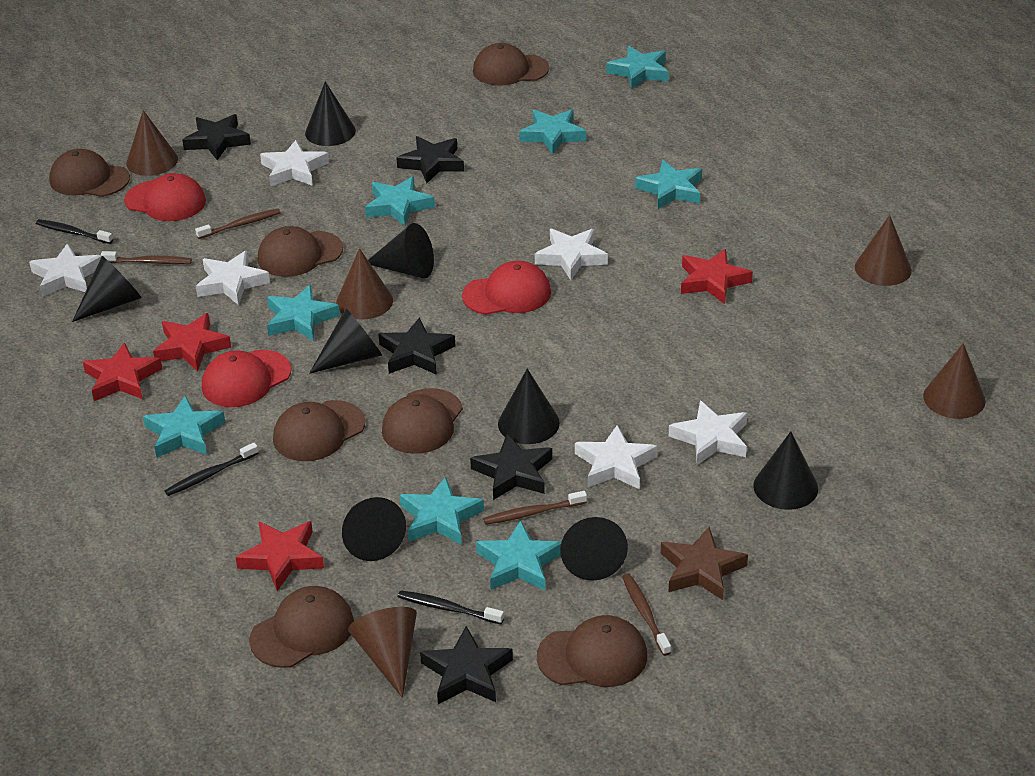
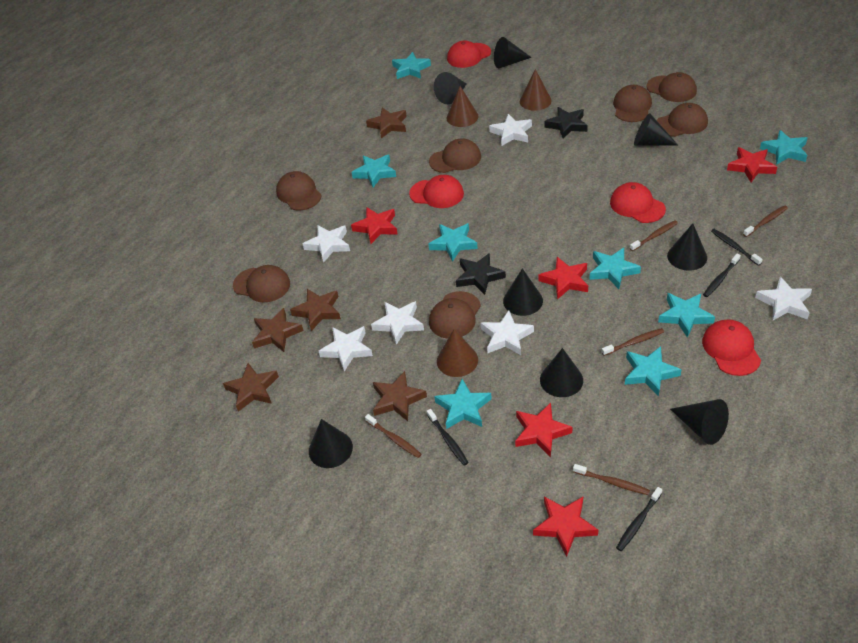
black star: 5 -> 2
black toothbrush: 3 -> 4
brown cone: 5 -> 3
brown star: 1 -> 5
brown toothbrush: 4 -> 5
red cap: 3 -> 4
red star: 4 -> 5

